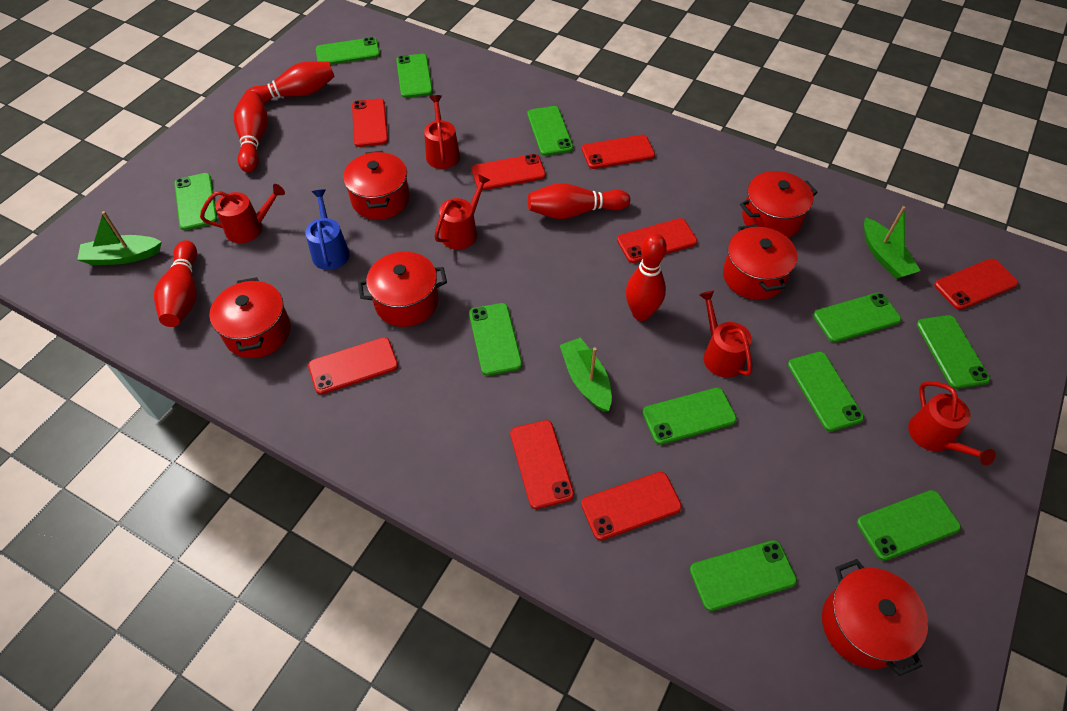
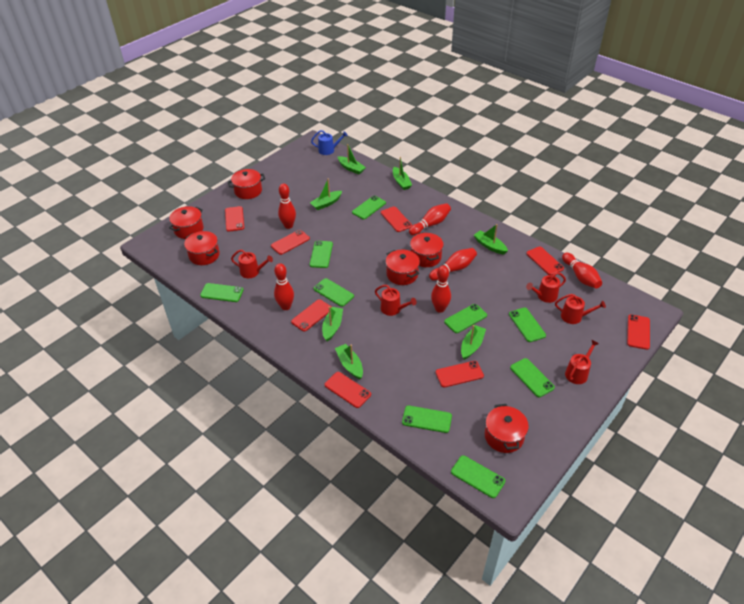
green boat: 3 -> 7
green phone: 11 -> 9
red bowling pin: 5 -> 6

